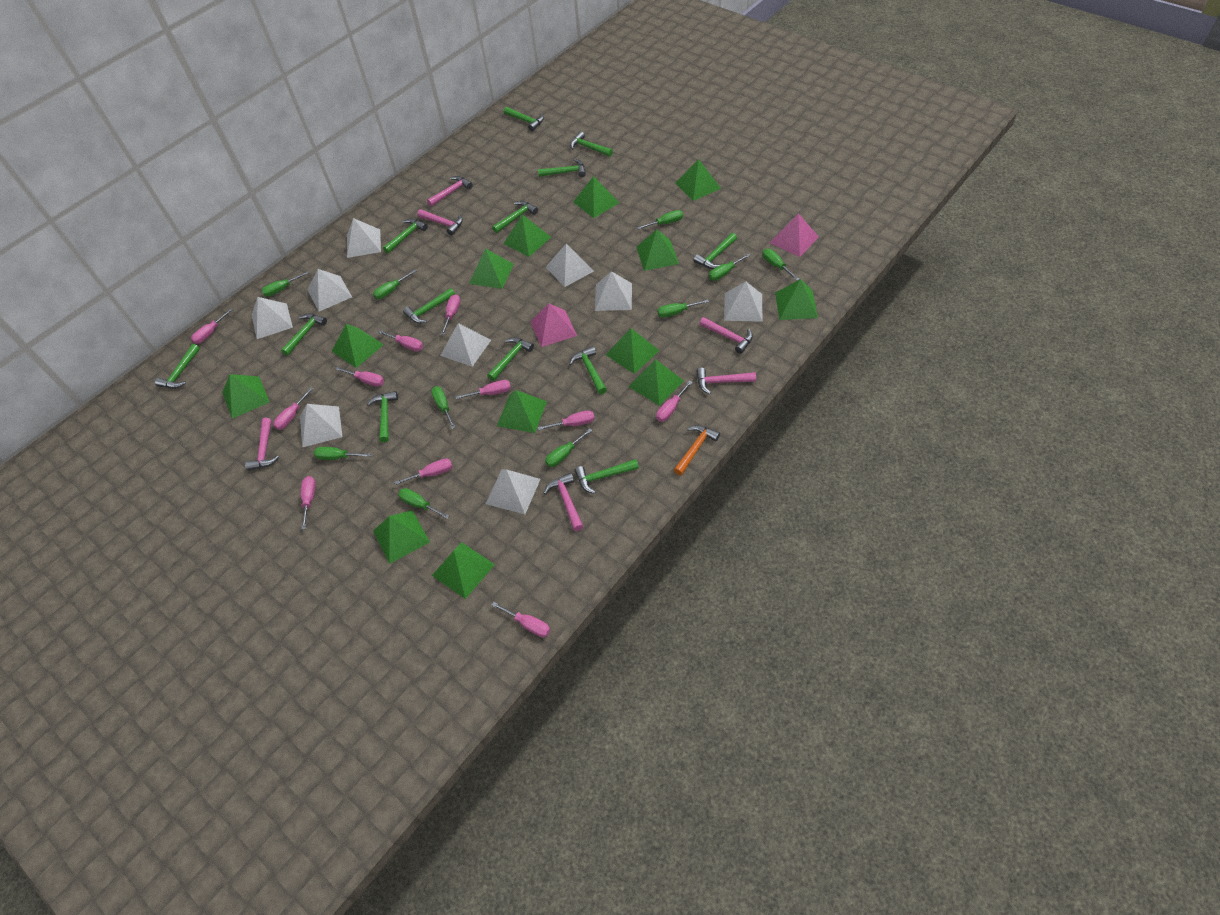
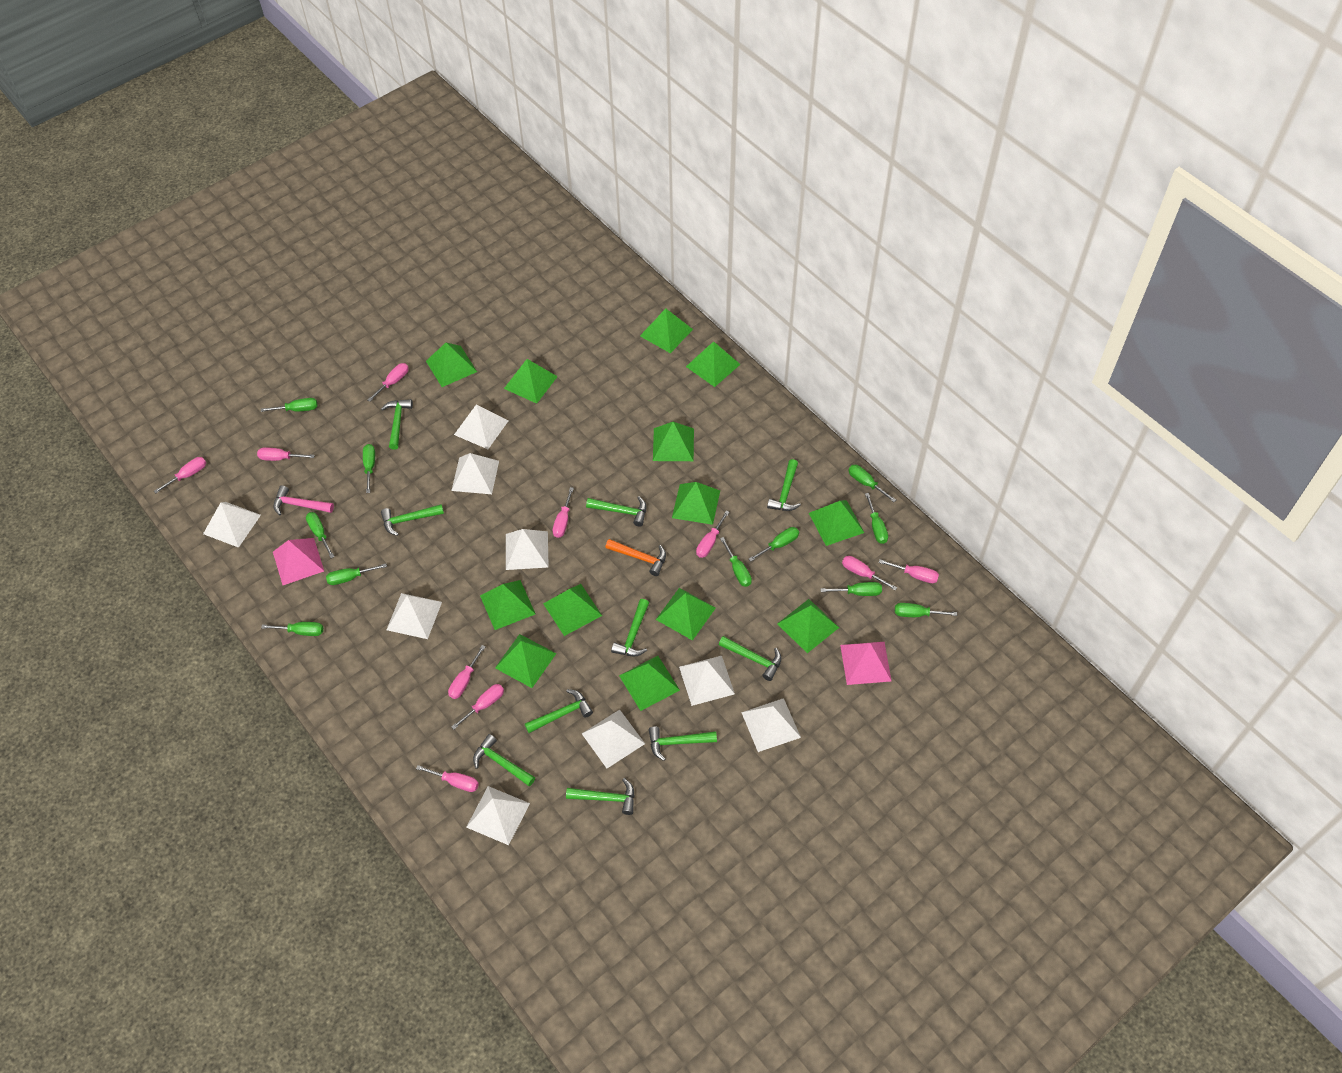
green hammer: 13 -> 10
green screwdriver: 10 -> 11
pink hammer: 6 -> 1
pink screwdriver: 11 -> 10

